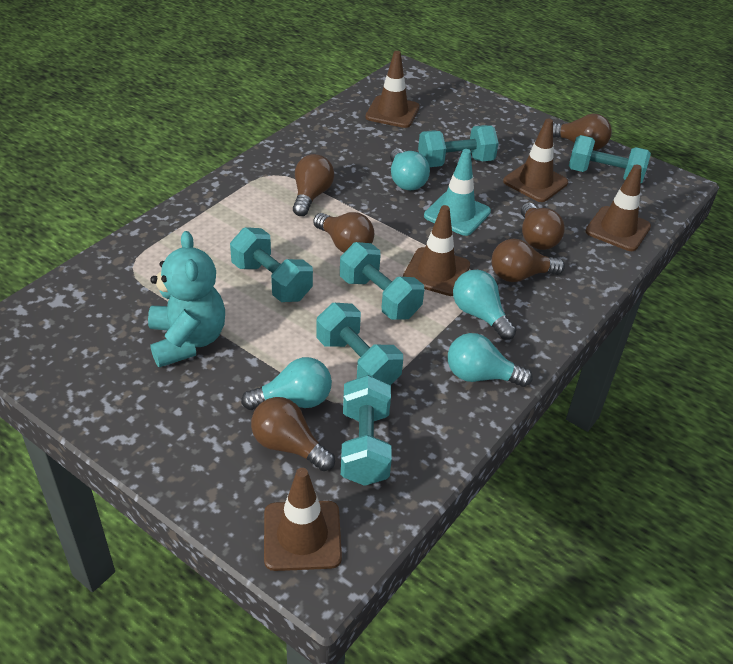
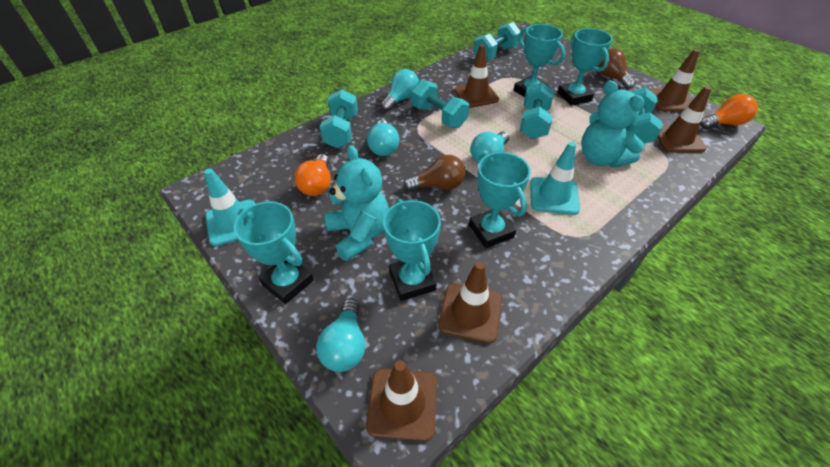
brown light bulb: 6 -> 2
orange light bulb: 0 -> 2
turquoise dumbbell: 6 -> 5
turquoise teddy bear: 1 -> 2
turquoise traffic cone: 1 -> 2
turquoise trophy: 0 -> 5

